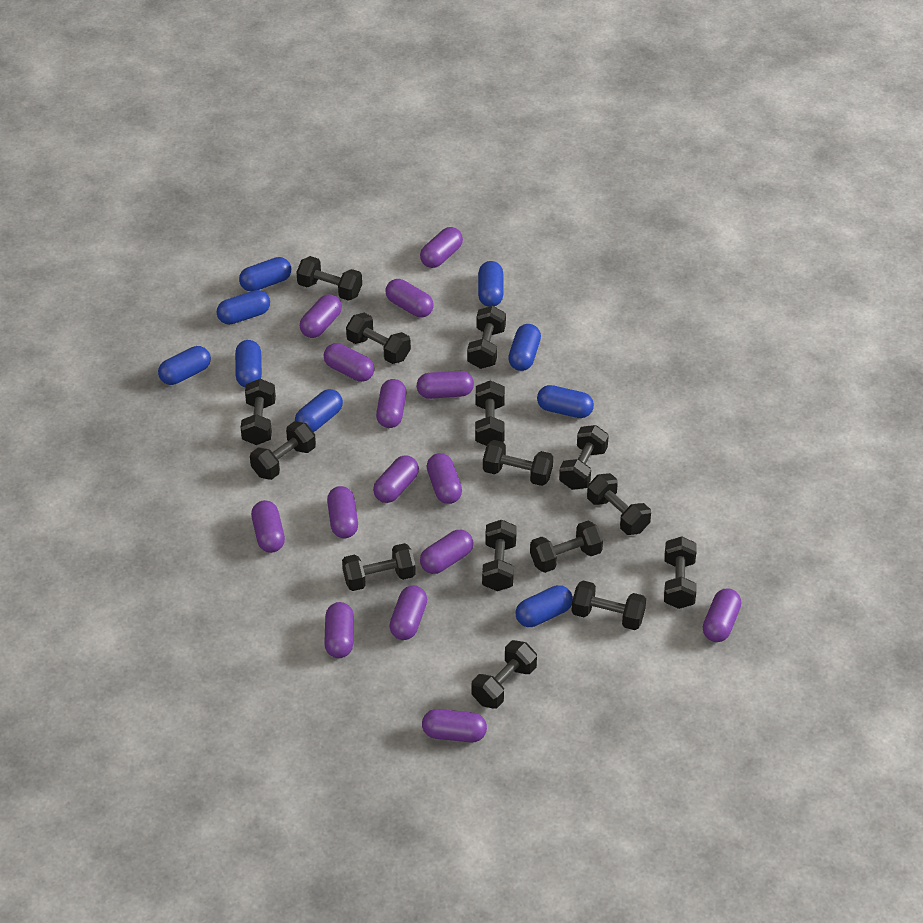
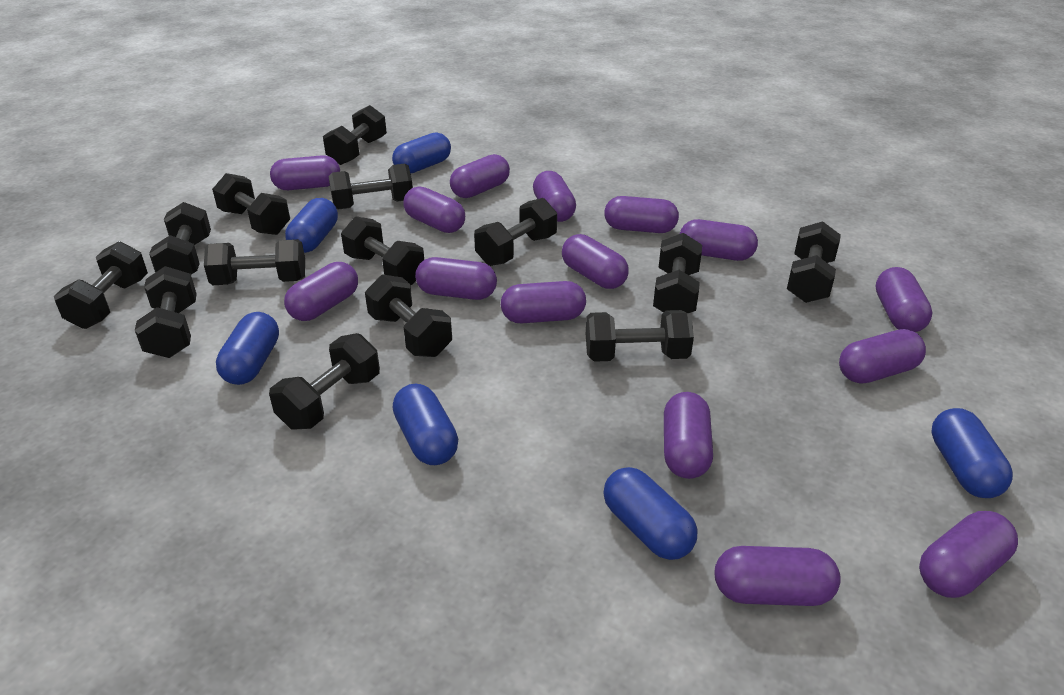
black dumbbell: 15 -> 14
blue capsule: 9 -> 6

